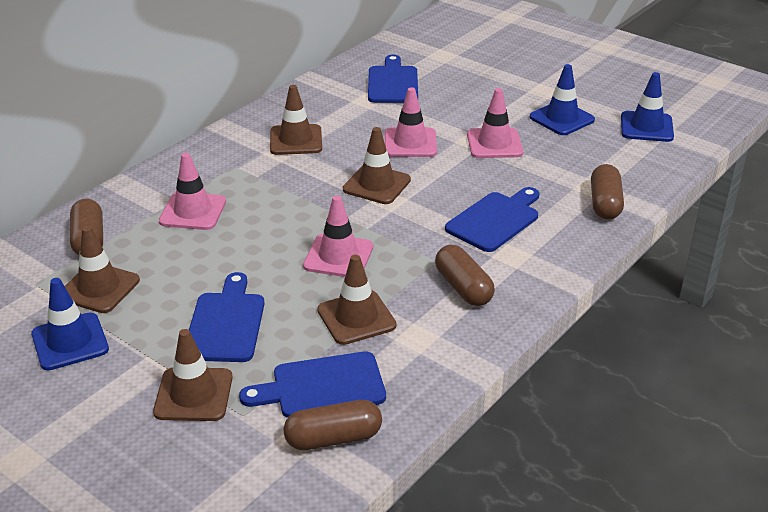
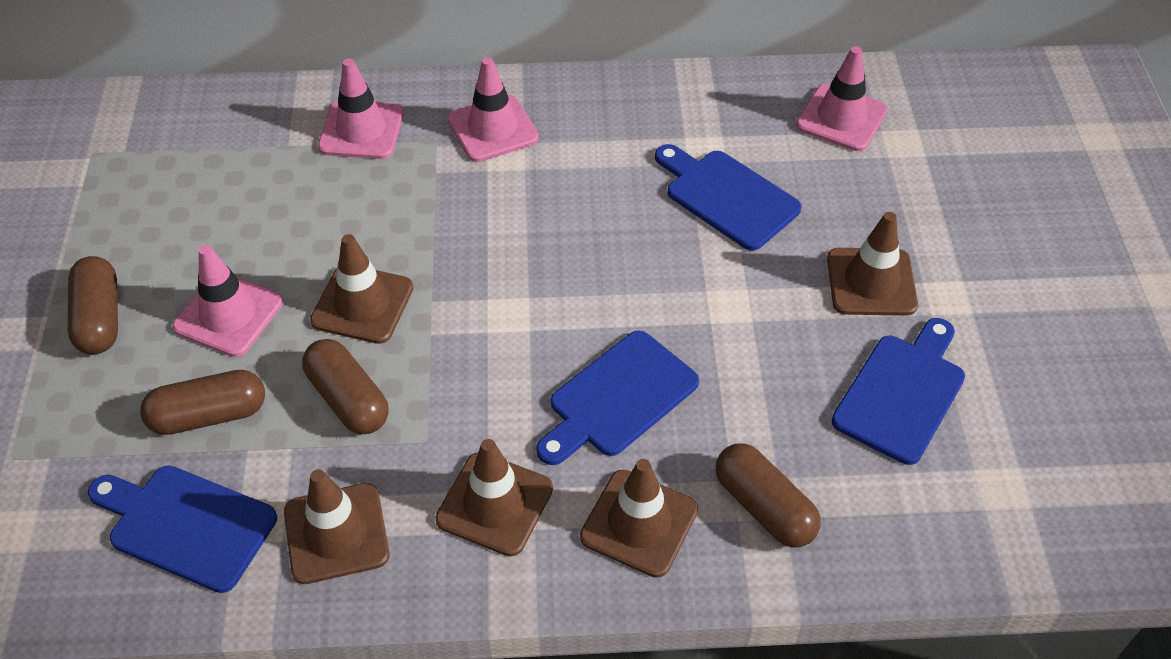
blue traffic cone: 3 -> 0

